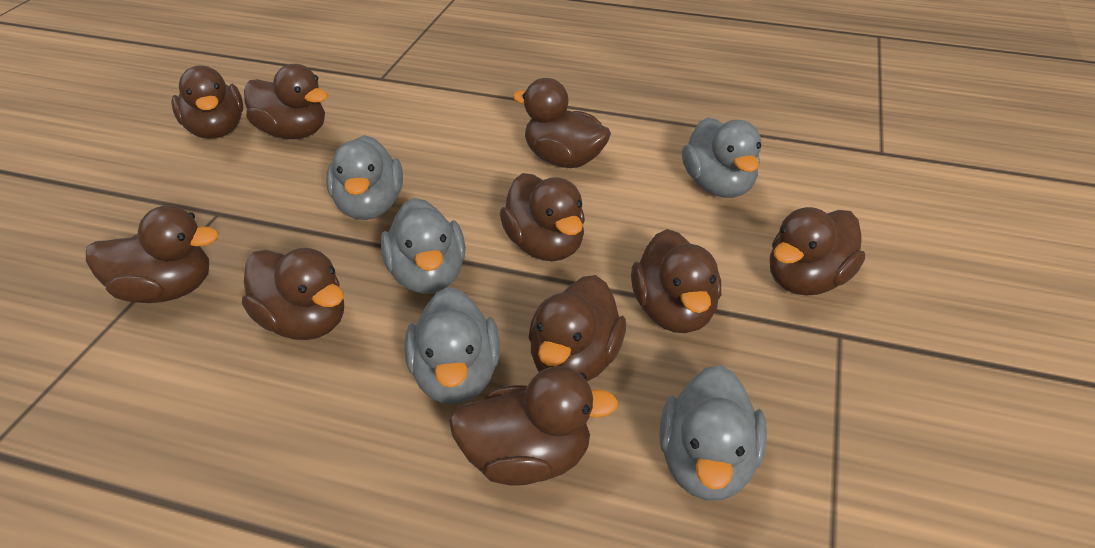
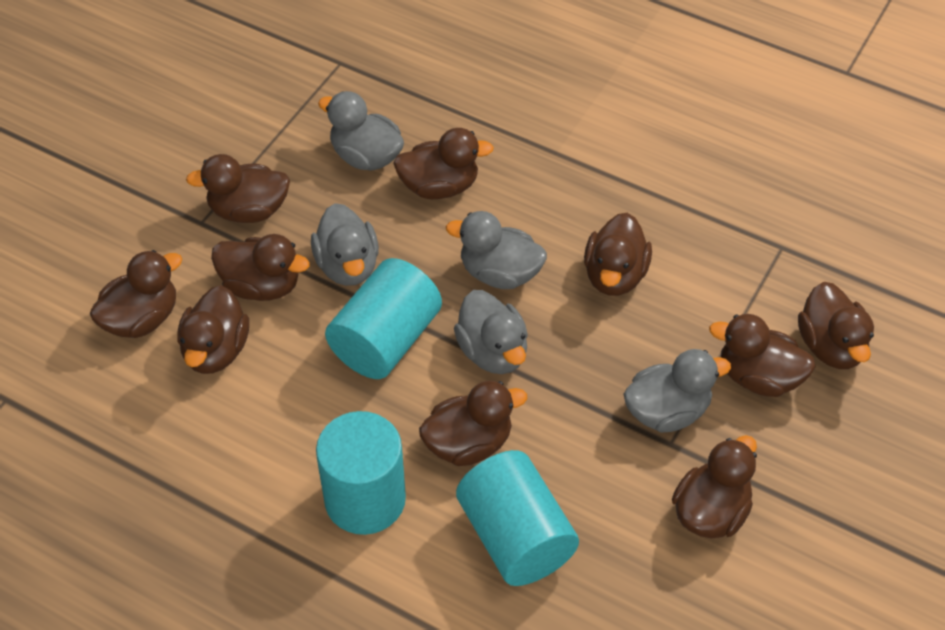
turquoise cylinder: 0 -> 3

